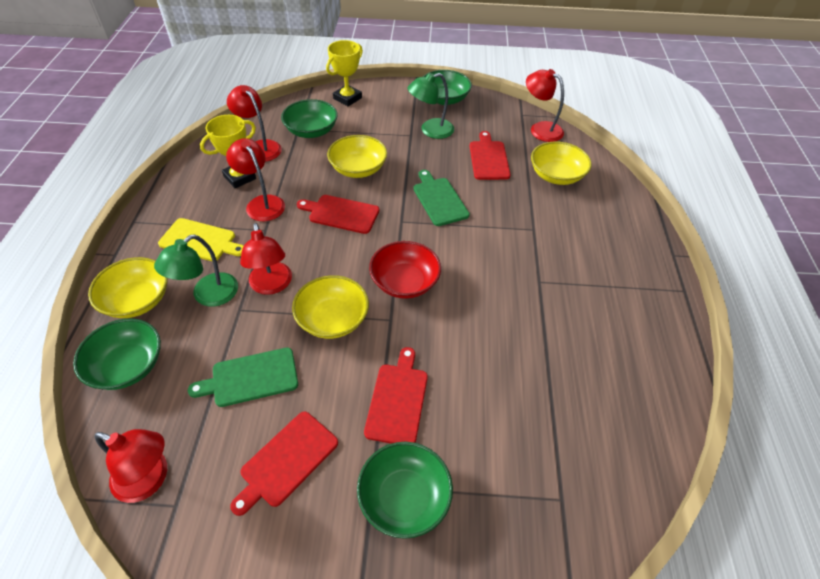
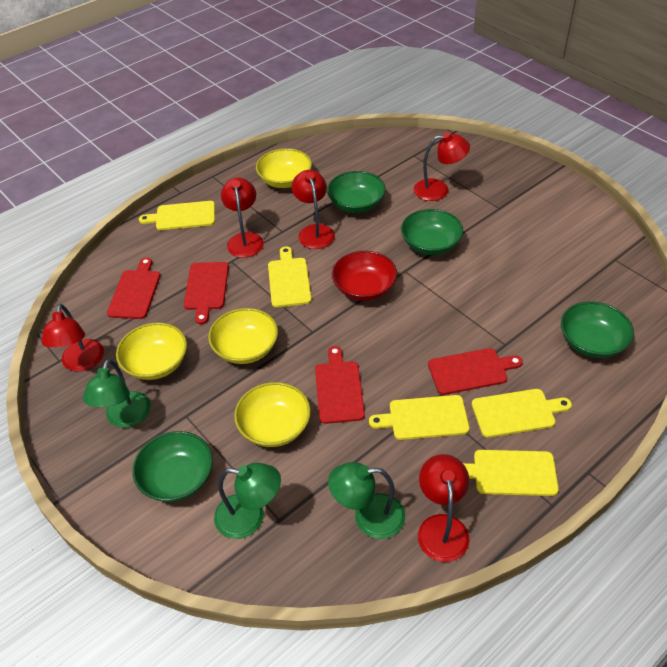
green cutting board: 2 -> 0
green lamp: 2 -> 3
yellow cutting board: 1 -> 5
yellow trophy: 2 -> 0

